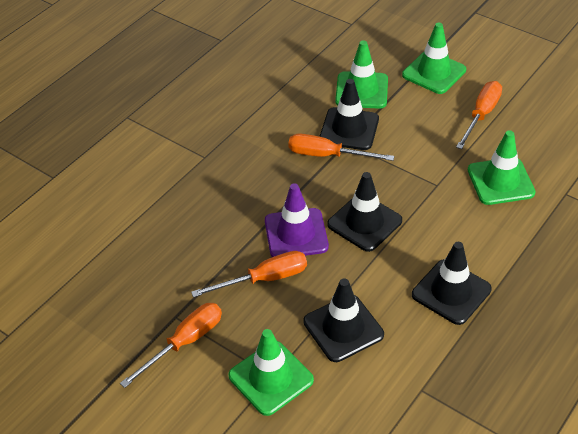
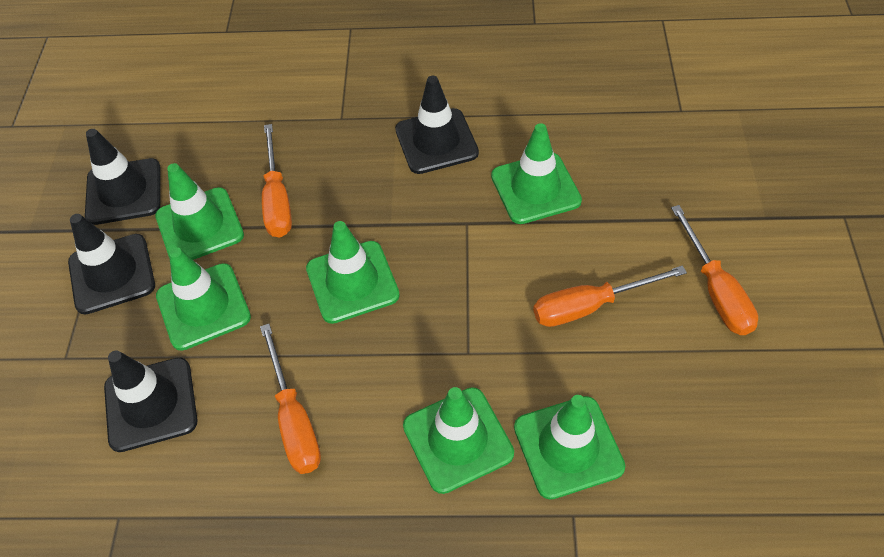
green traffic cone: 4 -> 6
purple traffic cone: 1 -> 0

